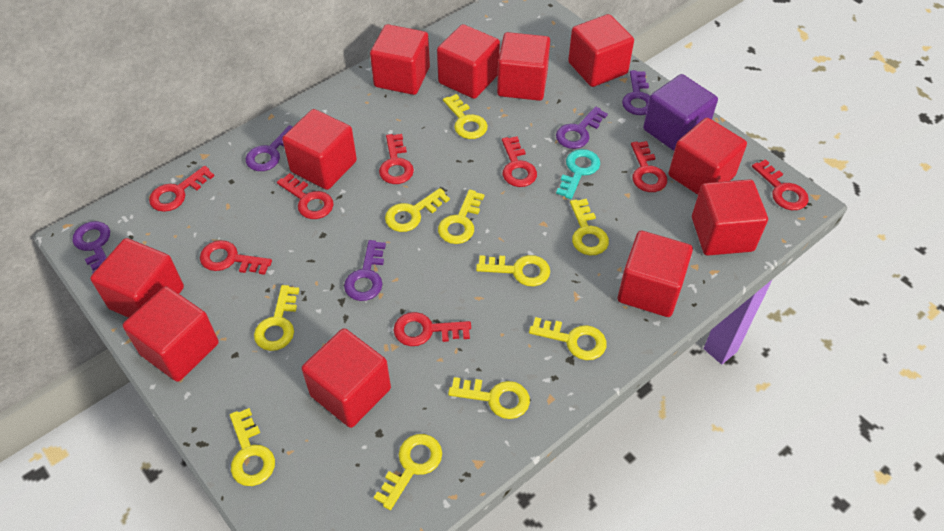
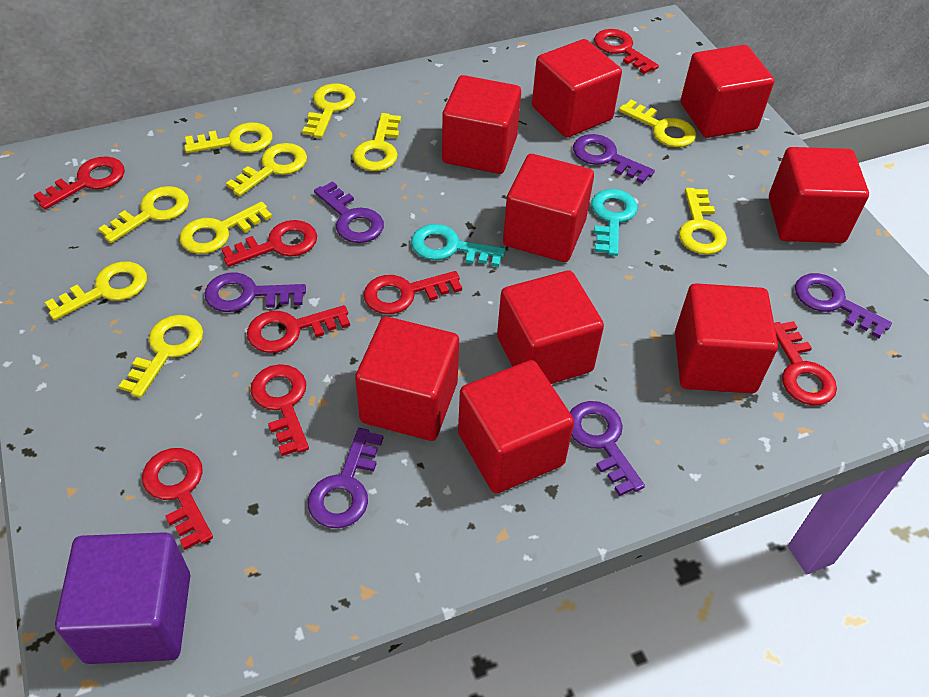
purple key: 5 -> 6
red cube: 11 -> 9
turquoise key: 1 -> 2

